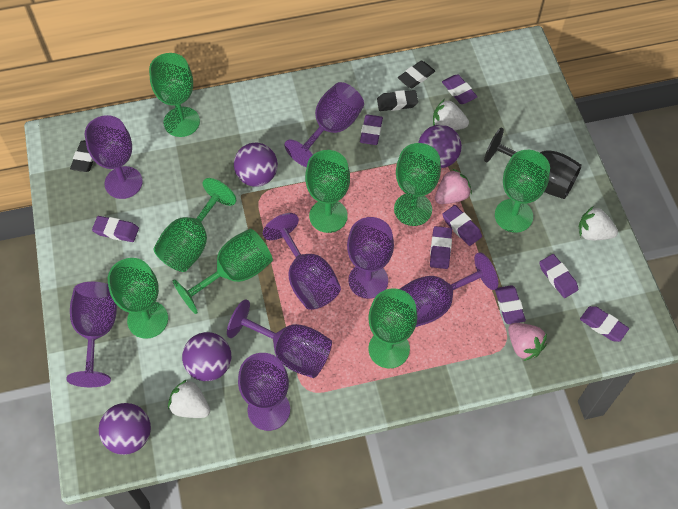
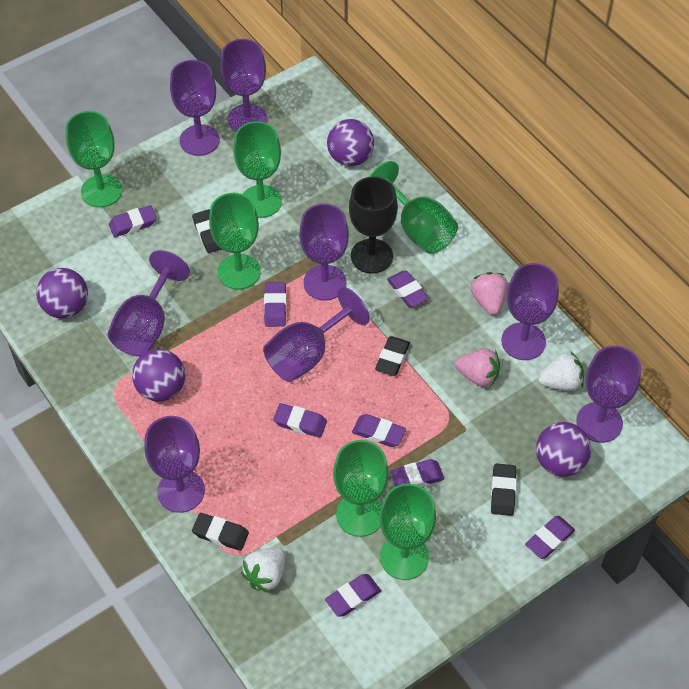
black eraser: 3 -> 4
green goblet: 8 -> 6
white strawberry: 3 -> 2

